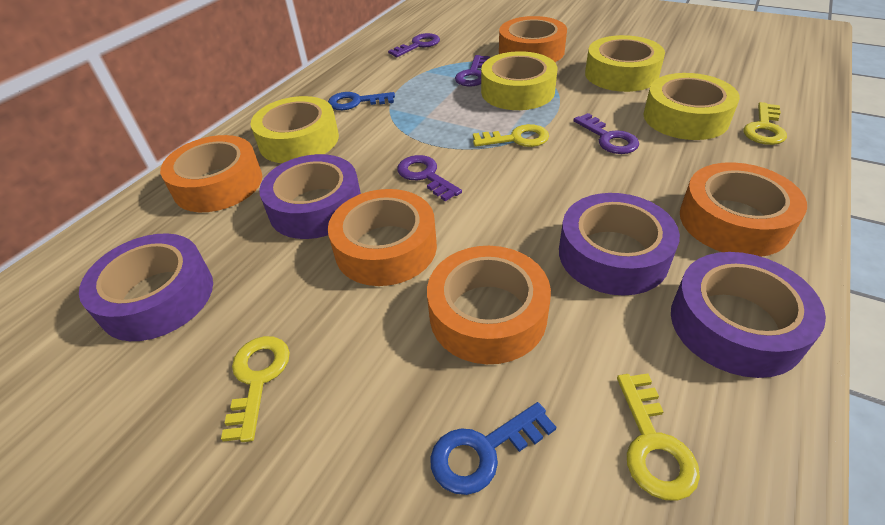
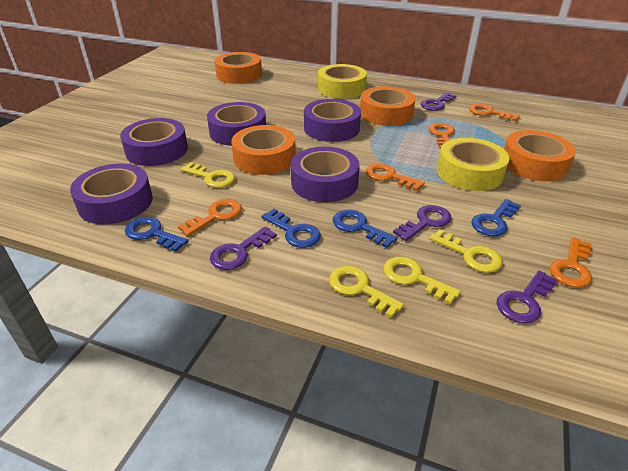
blue key: 2 -> 4
orange key: 0 -> 5
orange tape: 5 -> 4
purple tape: 4 -> 5
yellow tape: 4 -> 2

